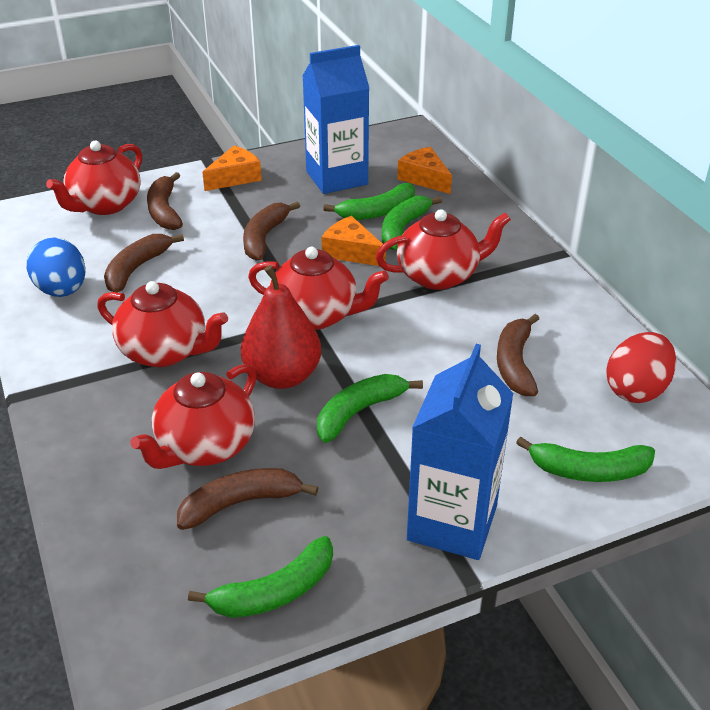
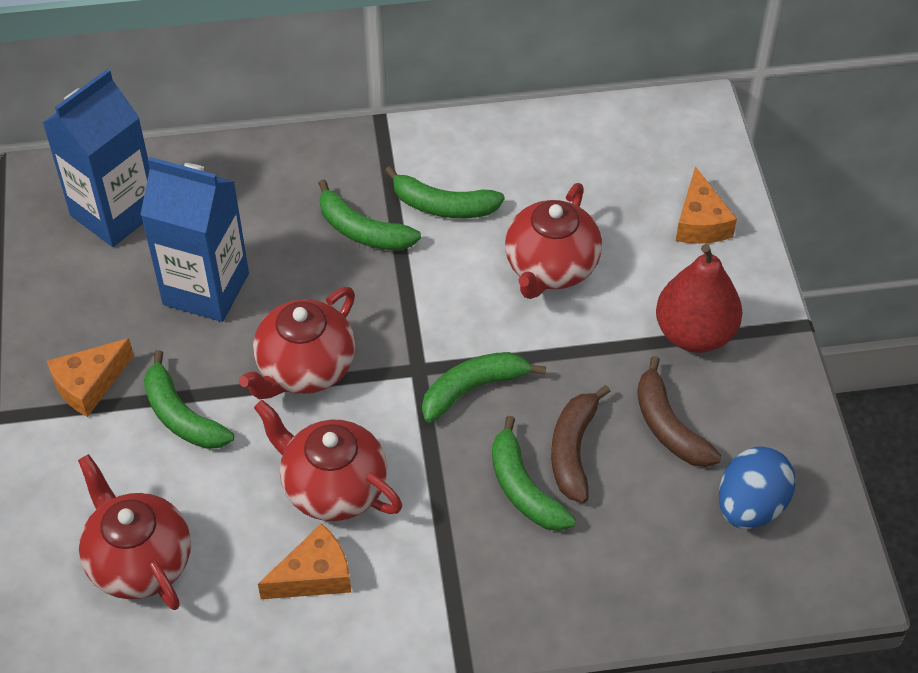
brown banana: 5 -> 2
red egg: 1 -> 0
red teapot: 5 -> 4

